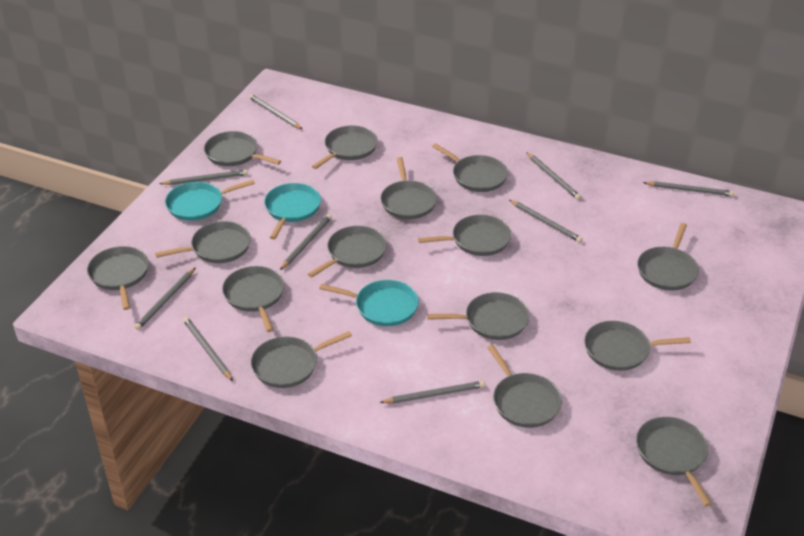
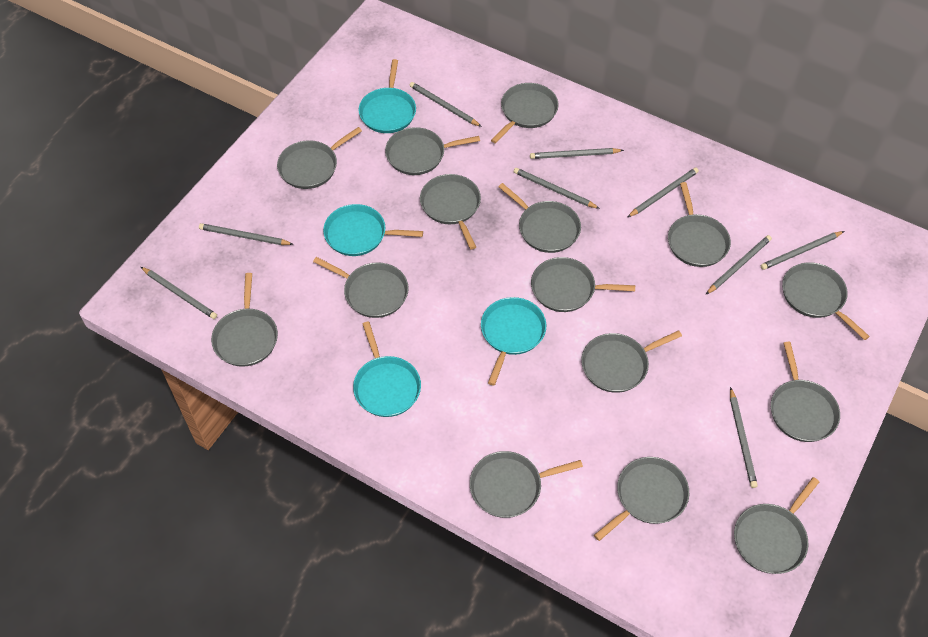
turquoise pan: 3 -> 4

